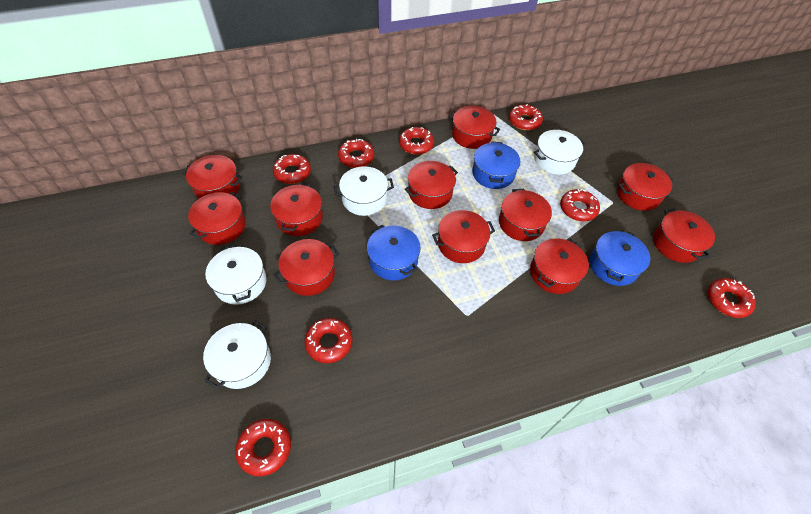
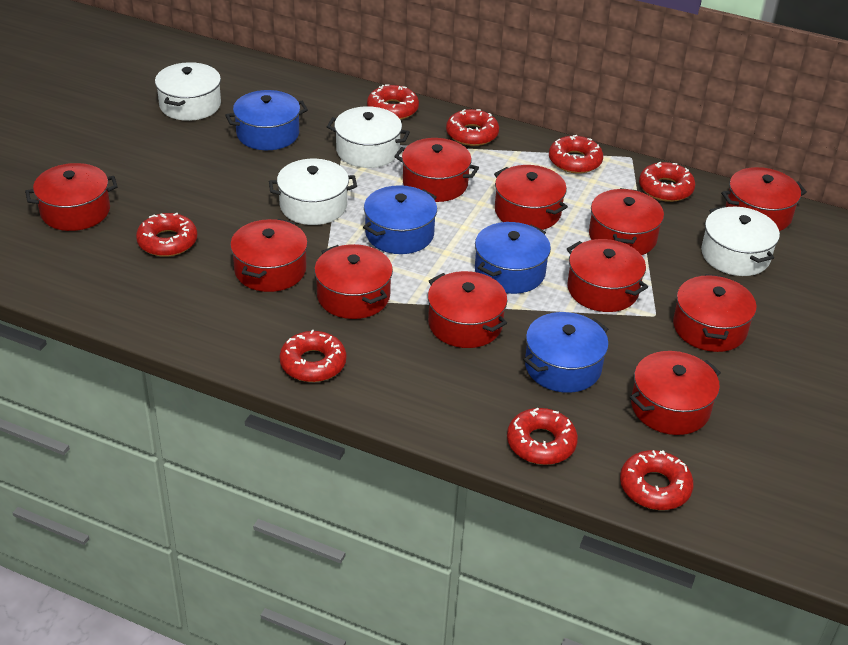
blue pot: 3 -> 4

